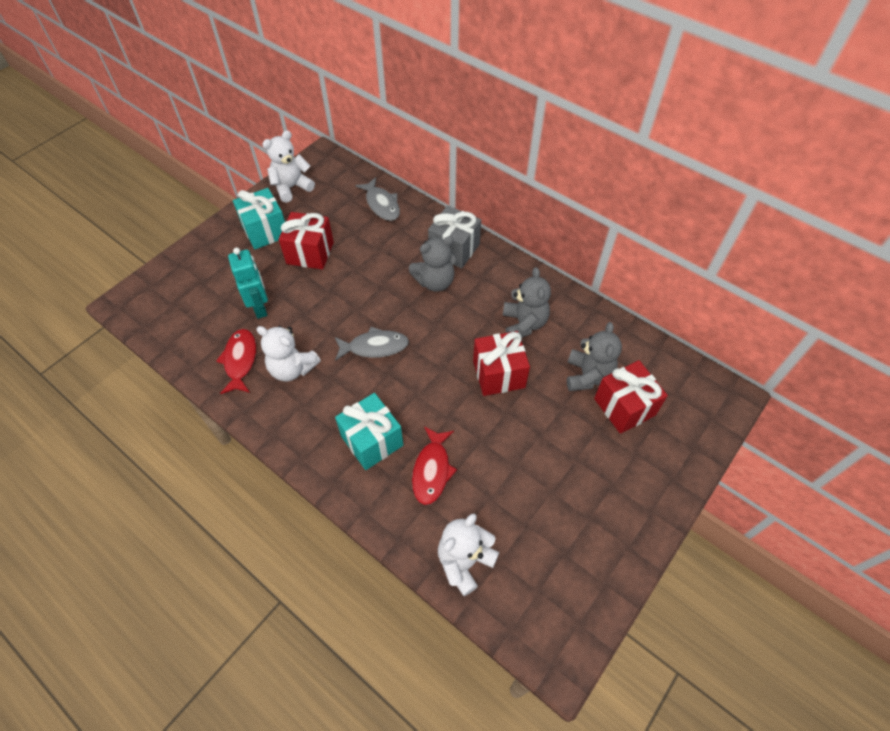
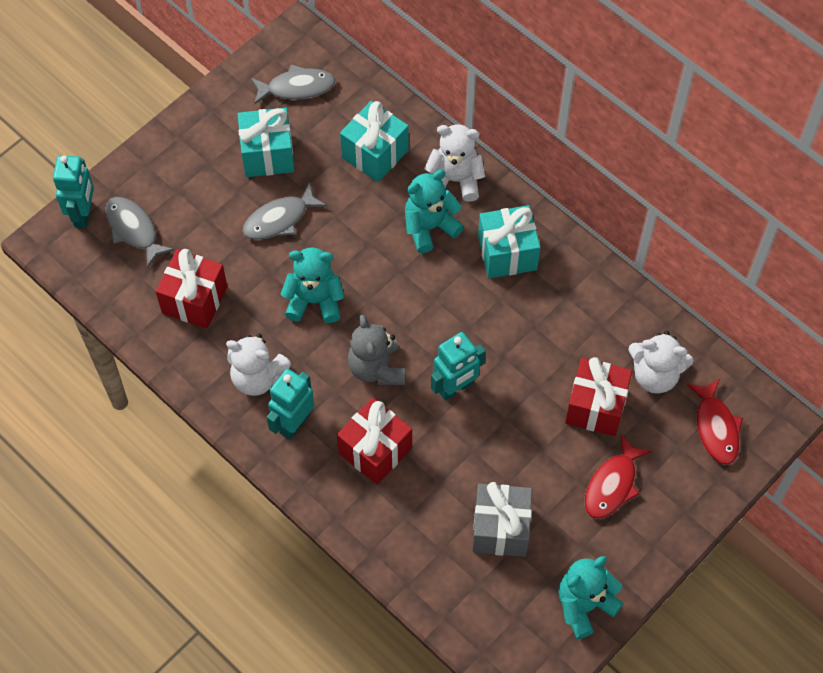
grey fish: 2 -> 3
grey teddy bear: 3 -> 1
turquoise gift: 2 -> 3
turquoise robot: 1 -> 3
turquoise teddy bear: 0 -> 3

